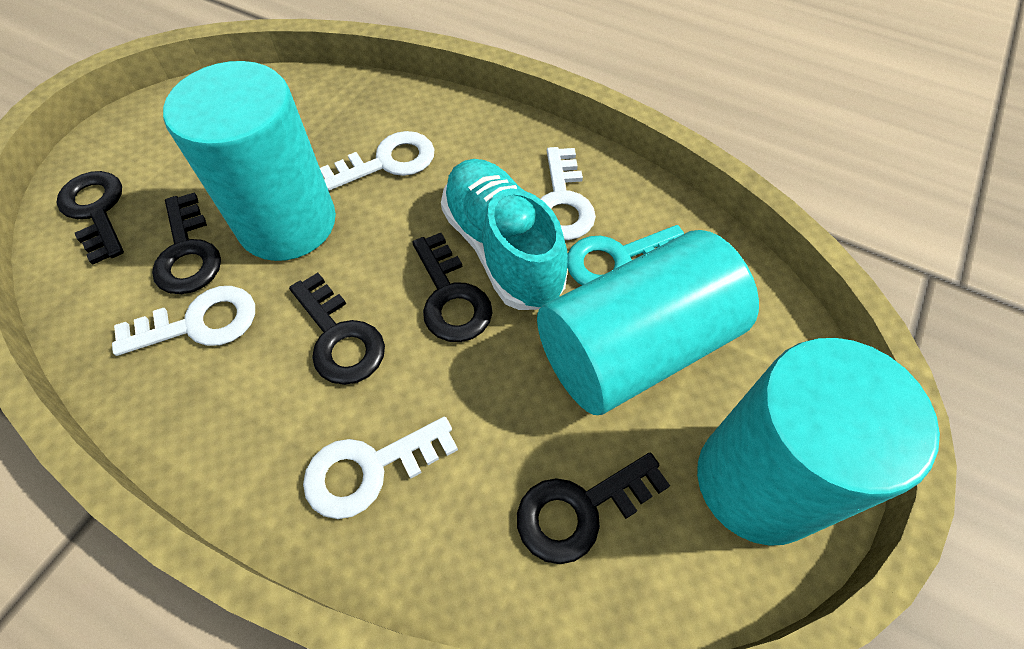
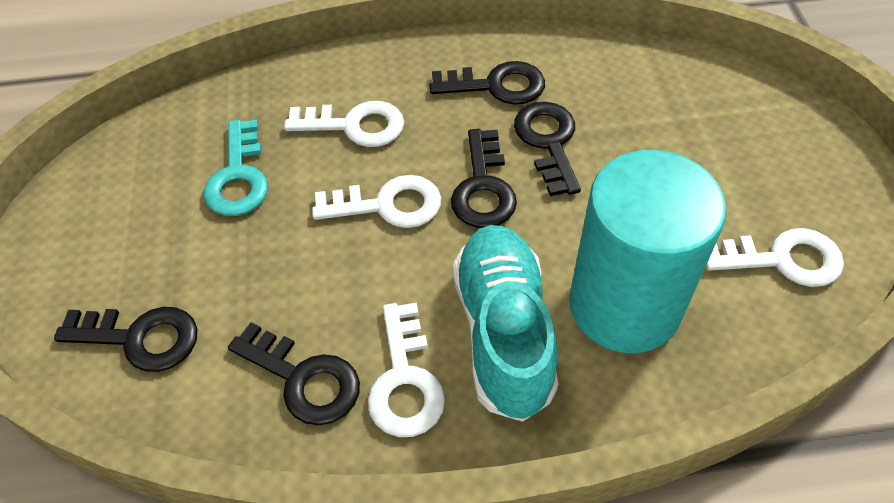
turquoise cylinder: 3 -> 1

